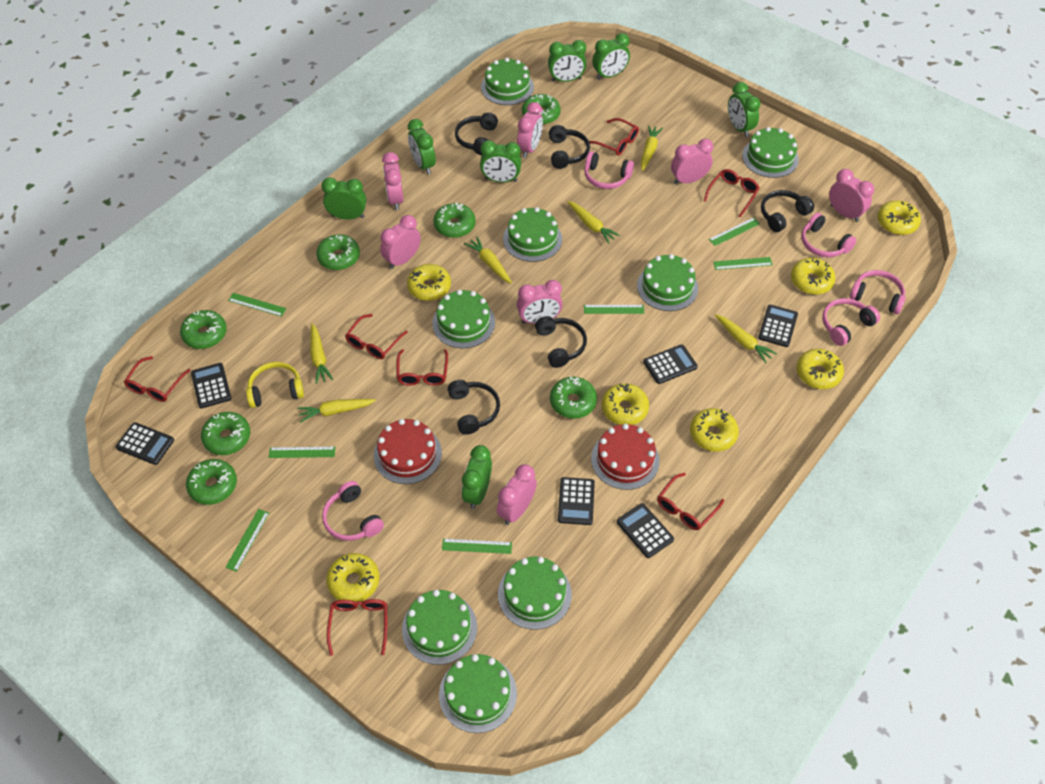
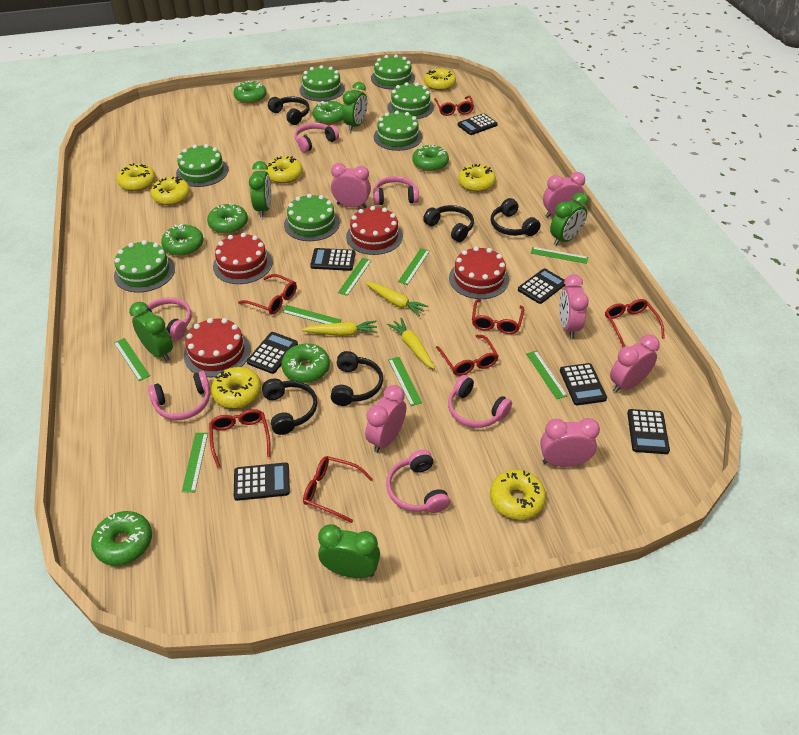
black calculator: 6 -> 7
green cake: 8 -> 7
green clock: 7 -> 5
green ruler: 7 -> 8
pink clock: 7 -> 6
pink headphones: 5 -> 6
red cake: 2 -> 4
yellow carrot: 6 -> 3
yellow headphones: 1 -> 0

